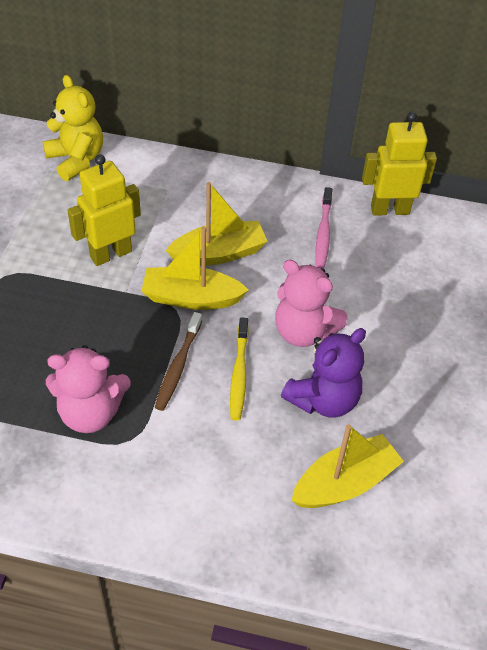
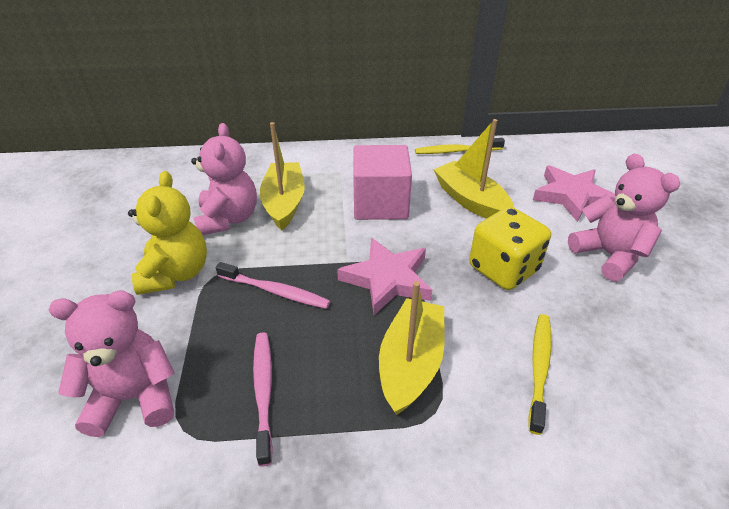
brown toothbrush: 1 -> 0
pink cube: 0 -> 1
pink star: 0 -> 2
pink teddy bear: 2 -> 3
pink toothbrush: 1 -> 2
purple teddy bear: 1 -> 0
yellow dice: 0 -> 1
yellow robot: 2 -> 0
yellow toothbrush: 1 -> 2

